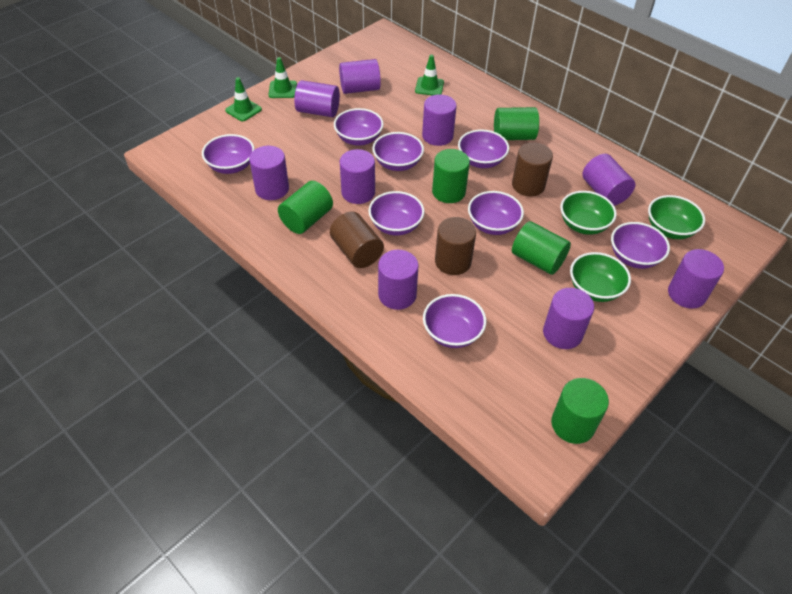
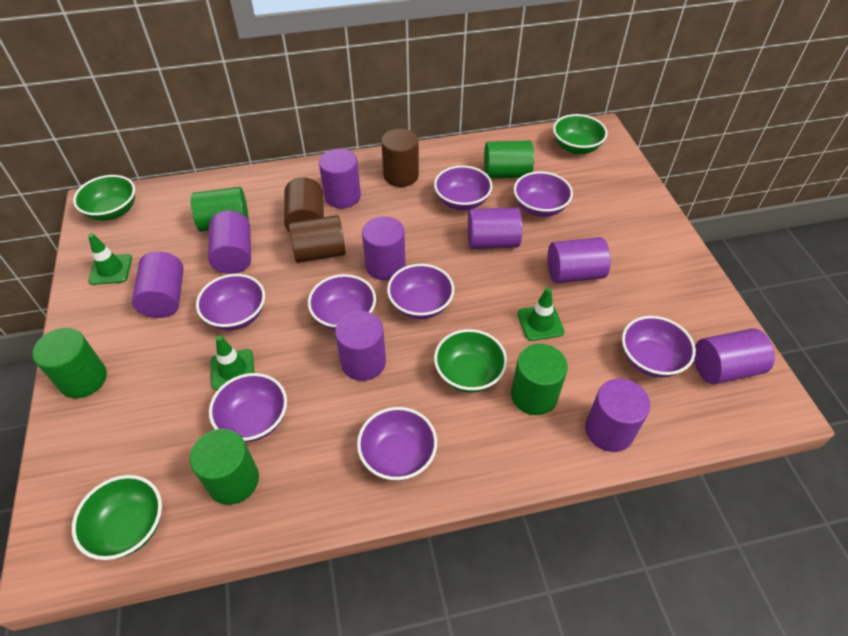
green bowl: 3 -> 4

